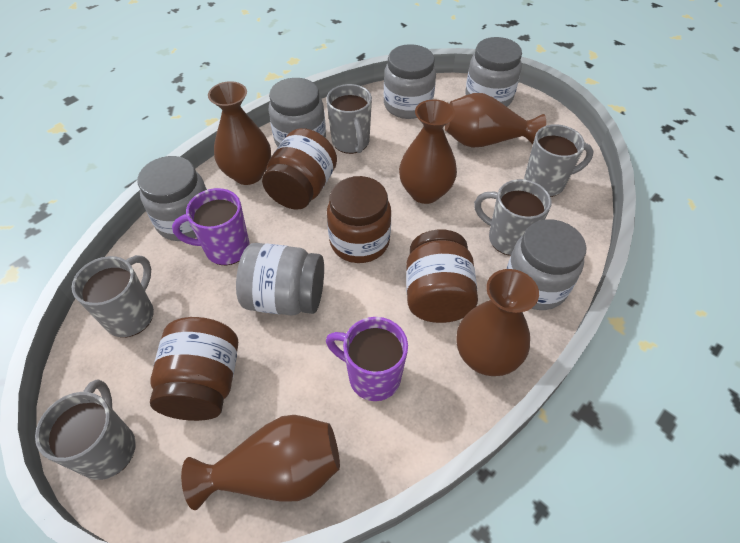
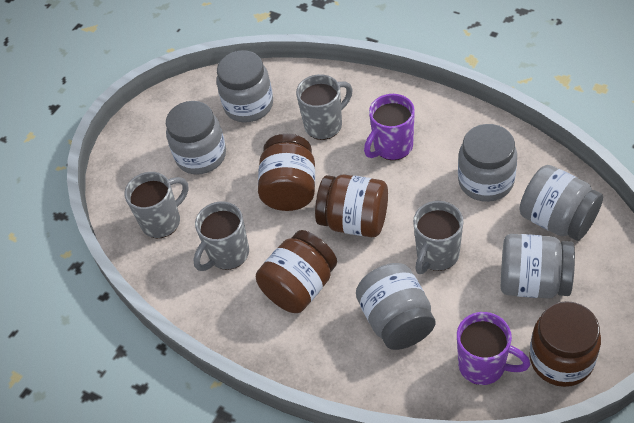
brown vase: 5 -> 0
grey mug: 5 -> 4

